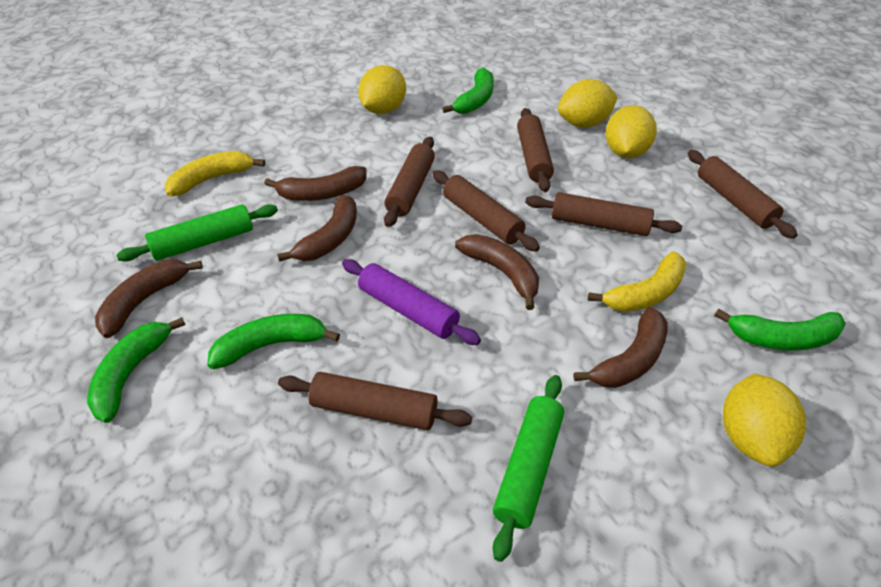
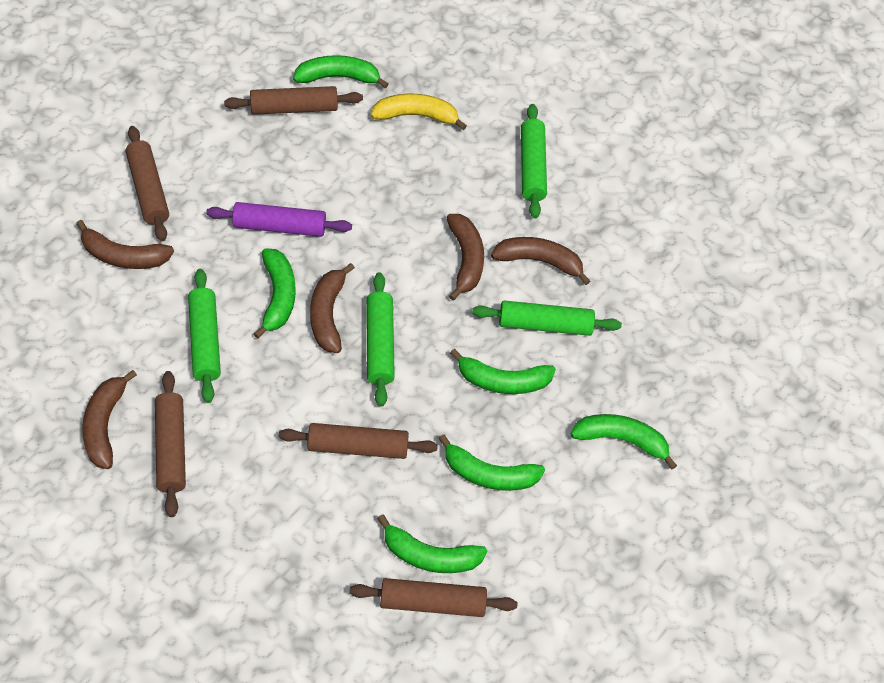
brown rolling pin: 6 -> 5
green banana: 4 -> 6
green rolling pin: 2 -> 4
yellow banana: 2 -> 1
yellow lemon: 4 -> 0

